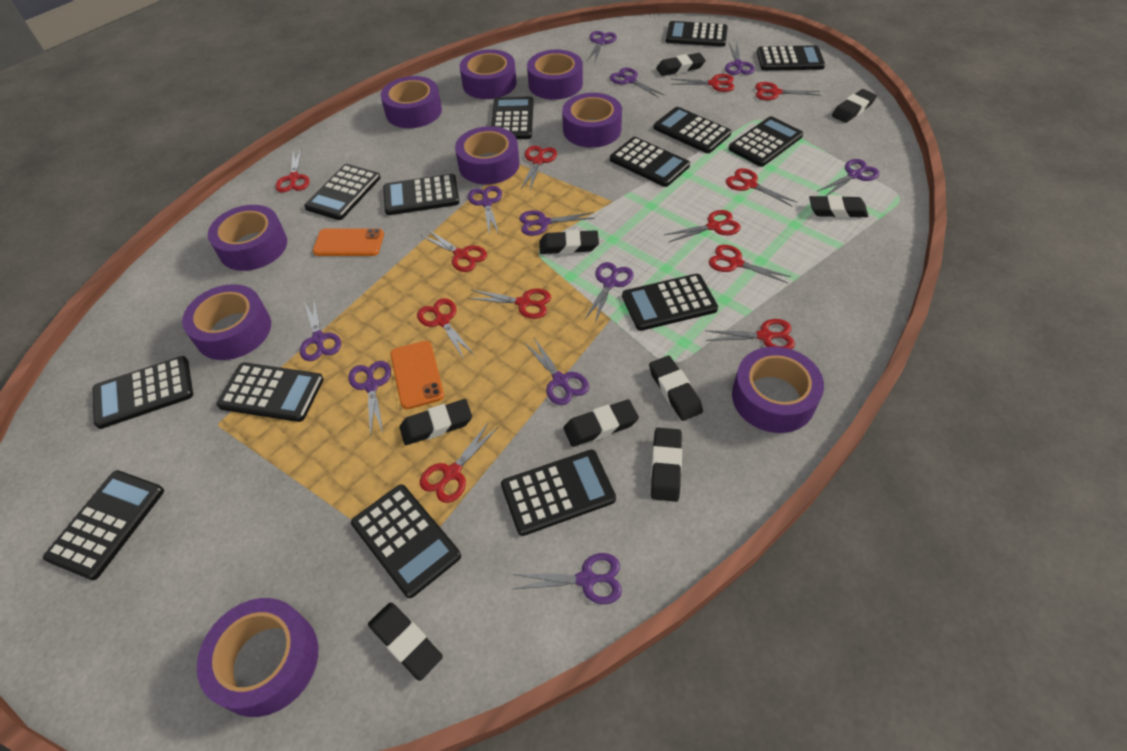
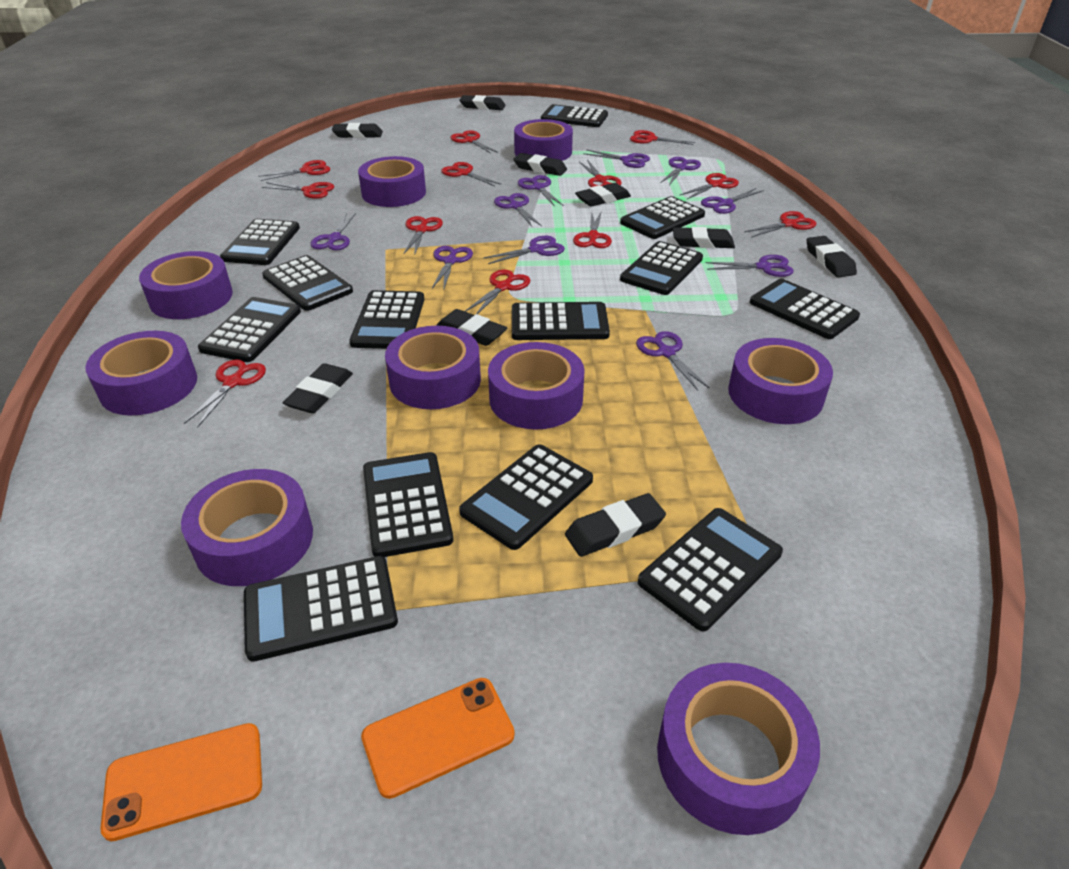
black calculator: 14 -> 13
purple scissors: 11 -> 10

